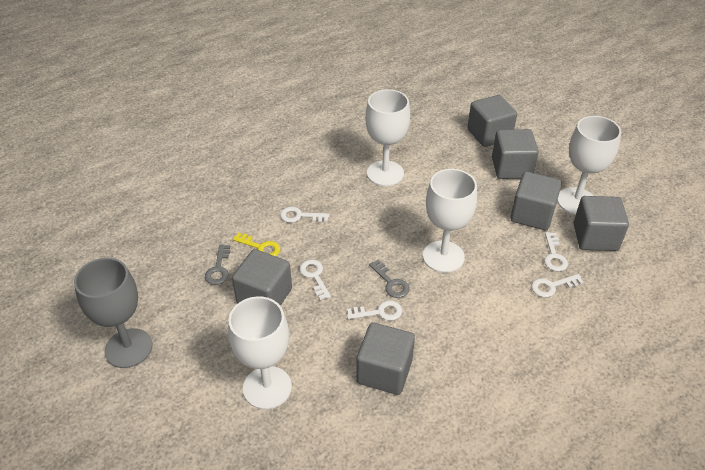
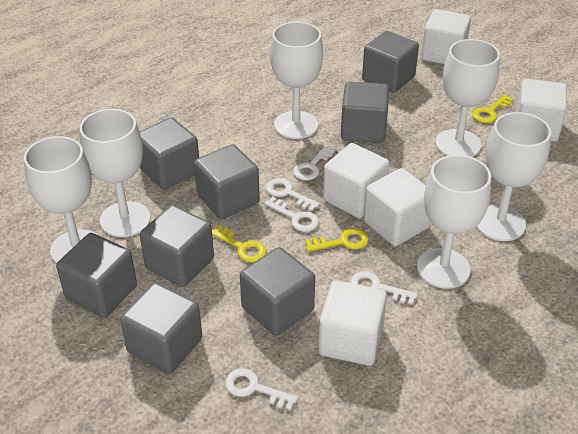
grey cube: 6 -> 8
grey goblet: 1 -> 0
grey key: 2 -> 0
white cube: 0 -> 5
white goblet: 4 -> 6
yellow key: 1 -> 3

